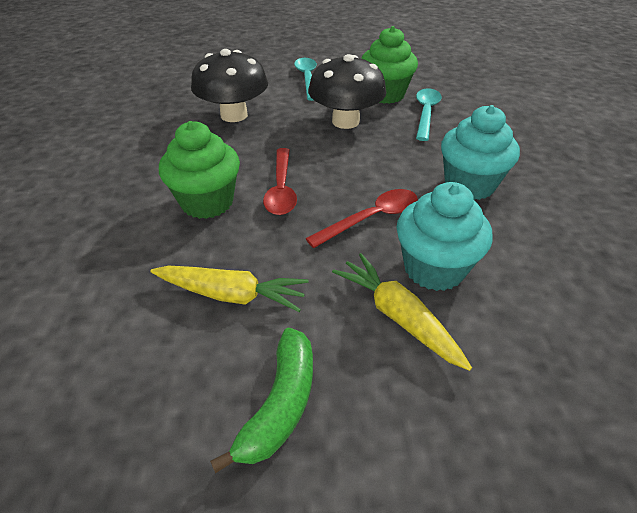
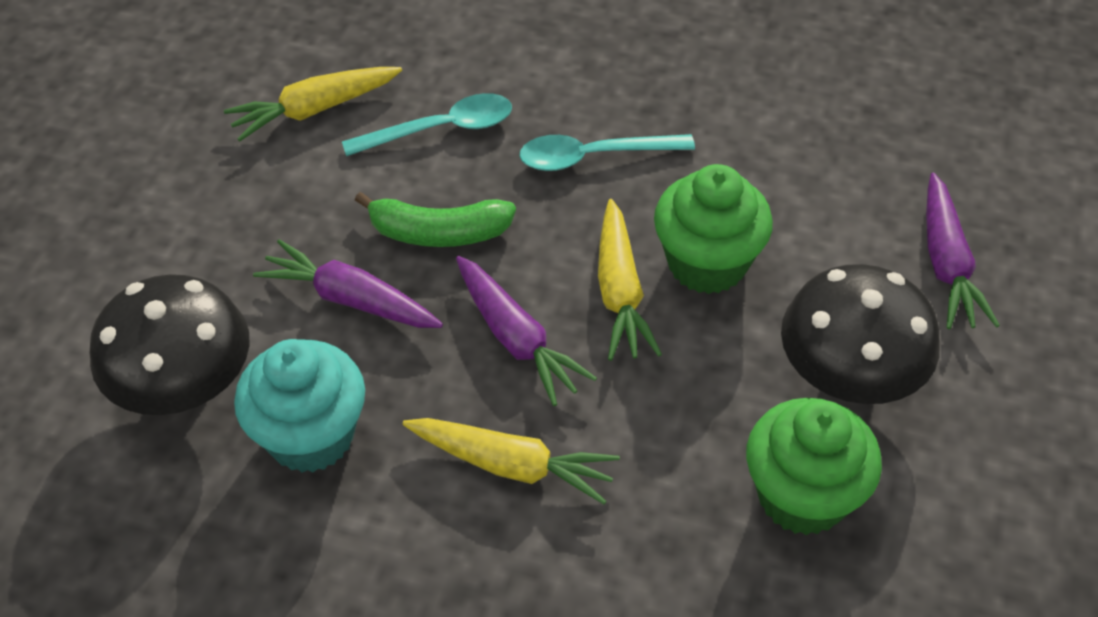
purple carrot: 0 -> 3
red spoon: 2 -> 0
turquoise cupcake: 2 -> 1
yellow carrot: 2 -> 3

